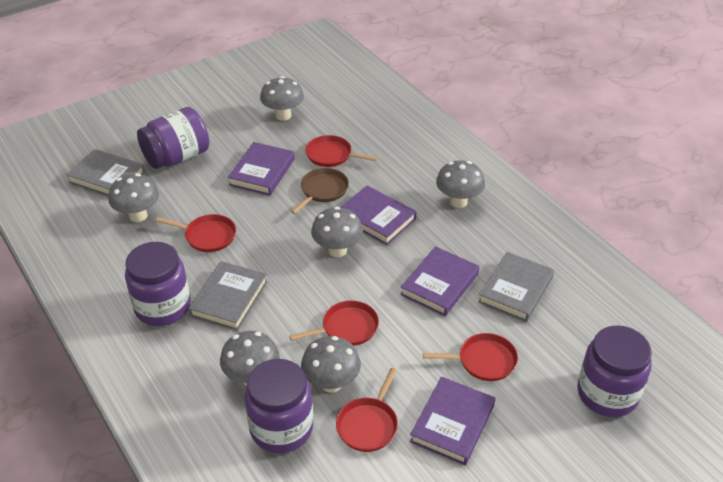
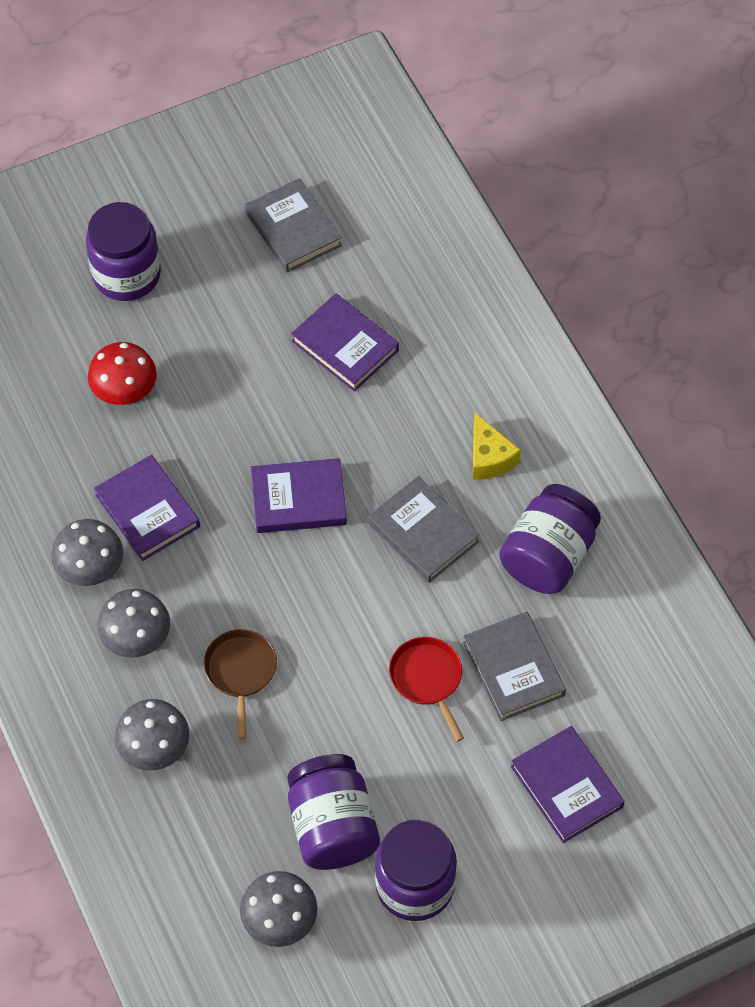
grey mushroom: 6 -> 4
red mushroom: 0 -> 1
red pan: 5 -> 1
yellow cheese: 0 -> 1

